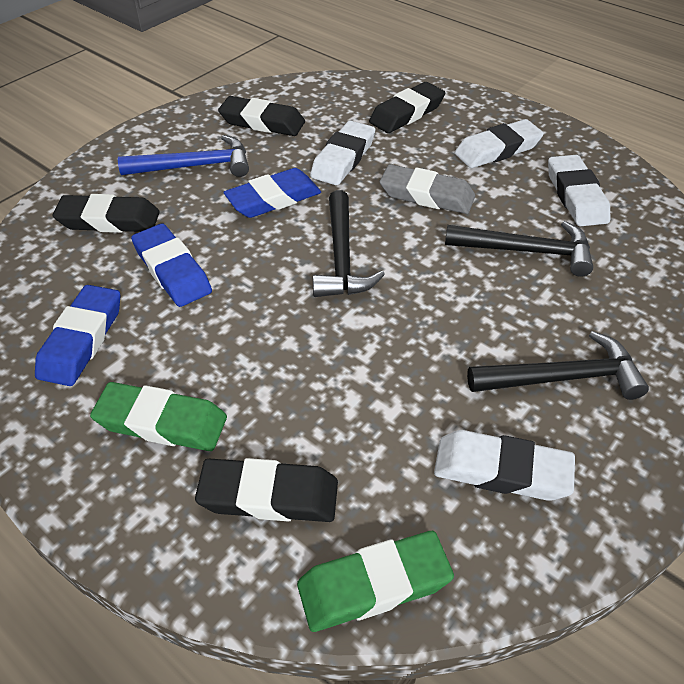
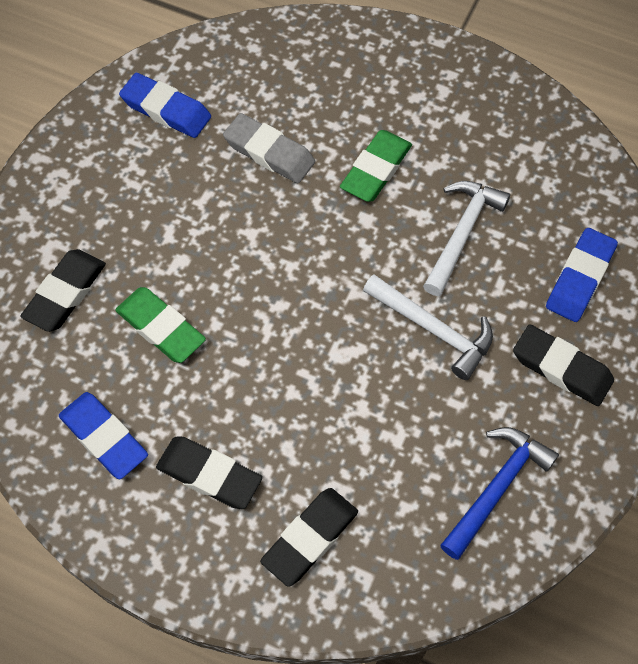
black hammer: 3 -> 0
white eraser: 4 -> 0
white hammer: 0 -> 2

